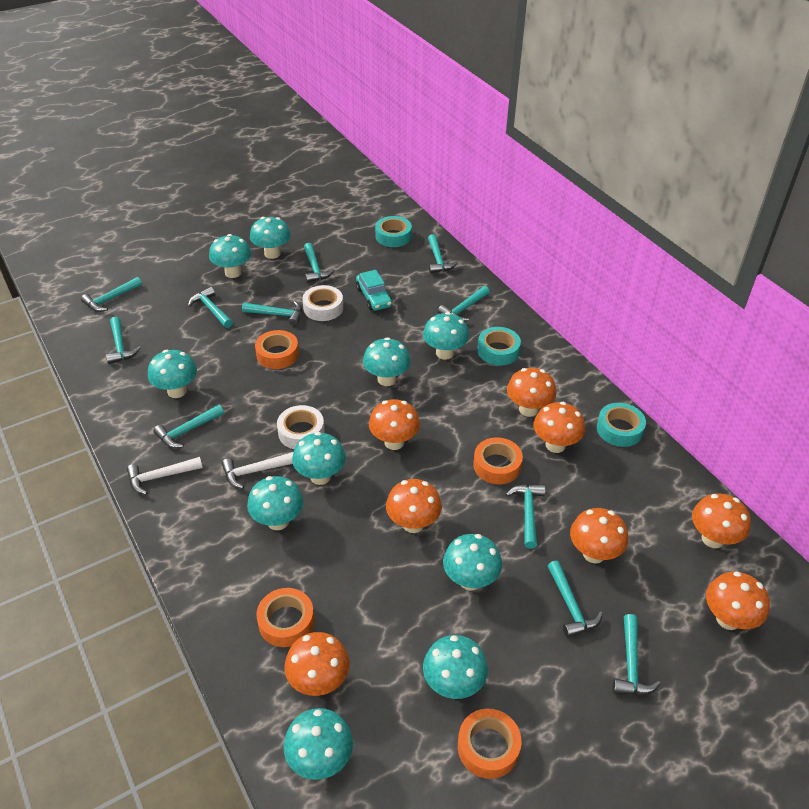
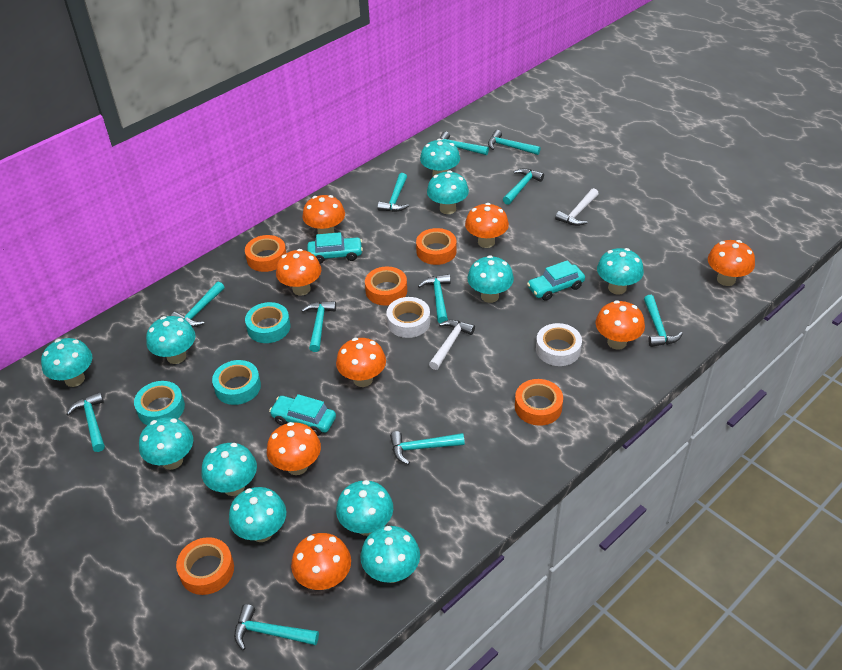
orange tape: 4 -> 5
turquoise car: 1 -> 3
turquoise mushroom: 10 -> 11

